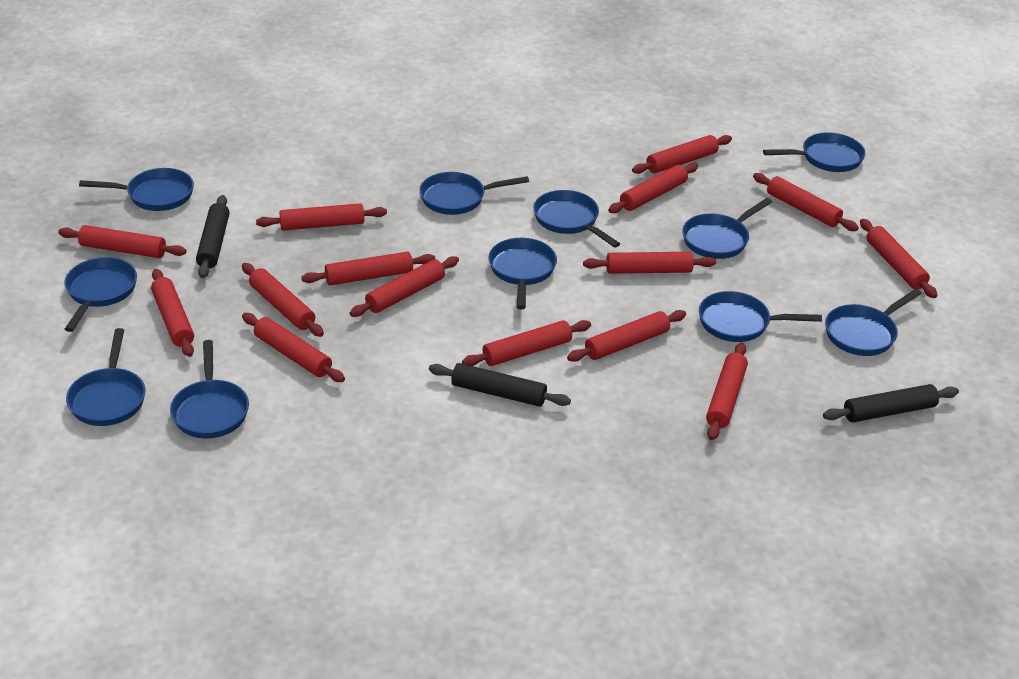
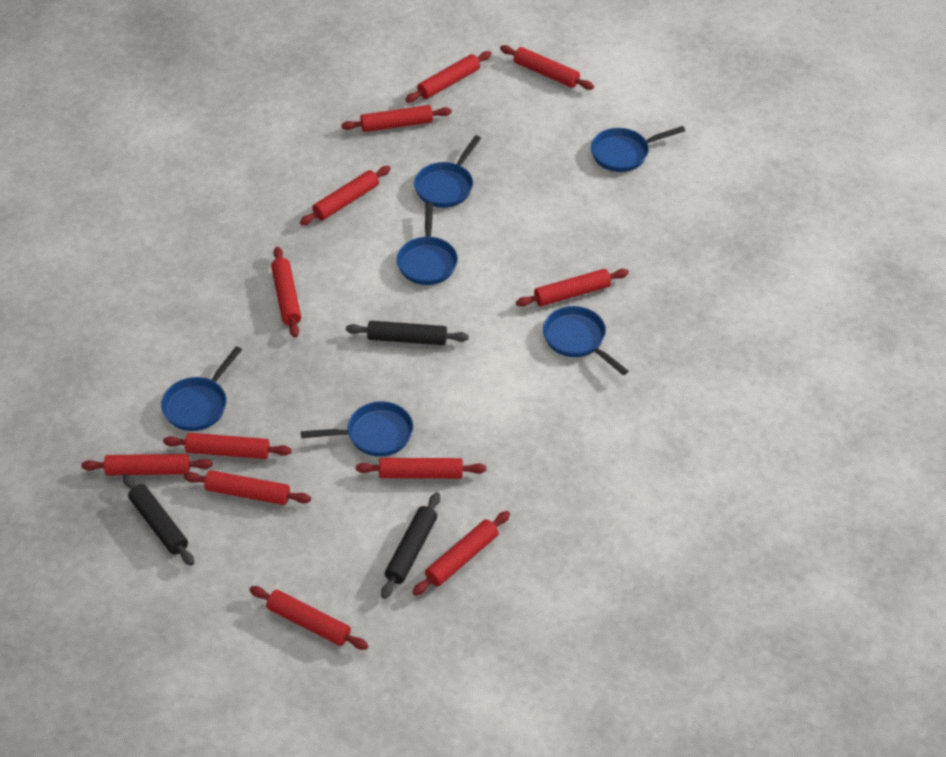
blue pan: 11 -> 6
red rolling pin: 15 -> 12

